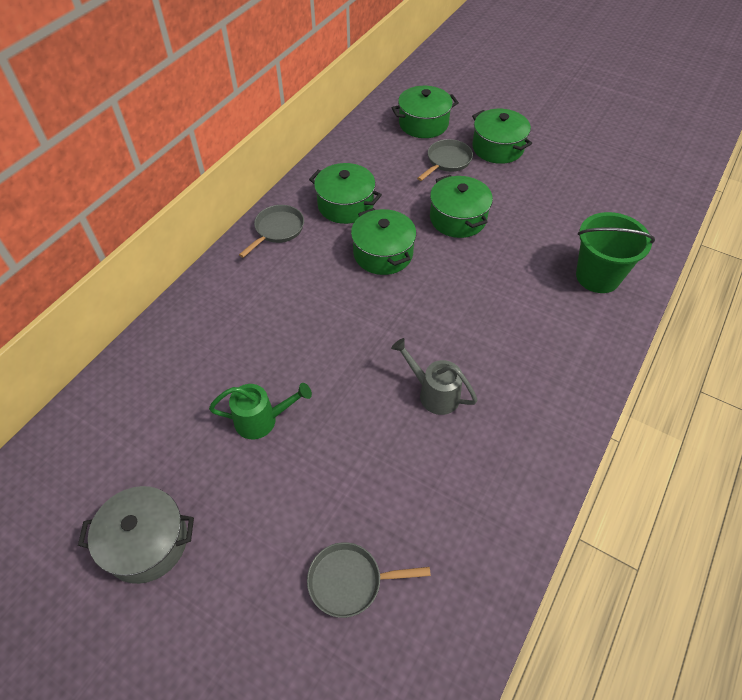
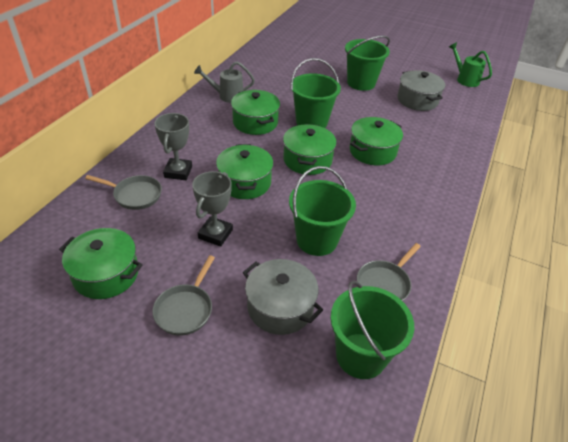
green bucket: 1 -> 4
grey pot: 1 -> 2
grey trophy: 0 -> 2

